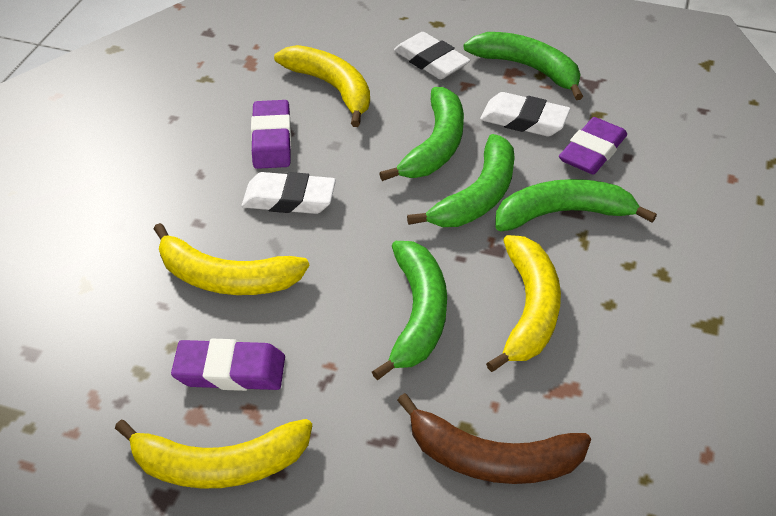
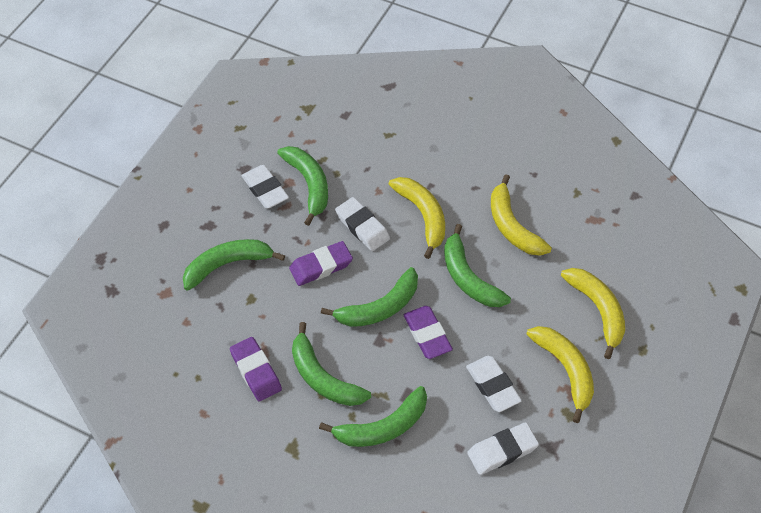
brown banana: 1 -> 0
green banana: 5 -> 6
white eraser: 3 -> 4

